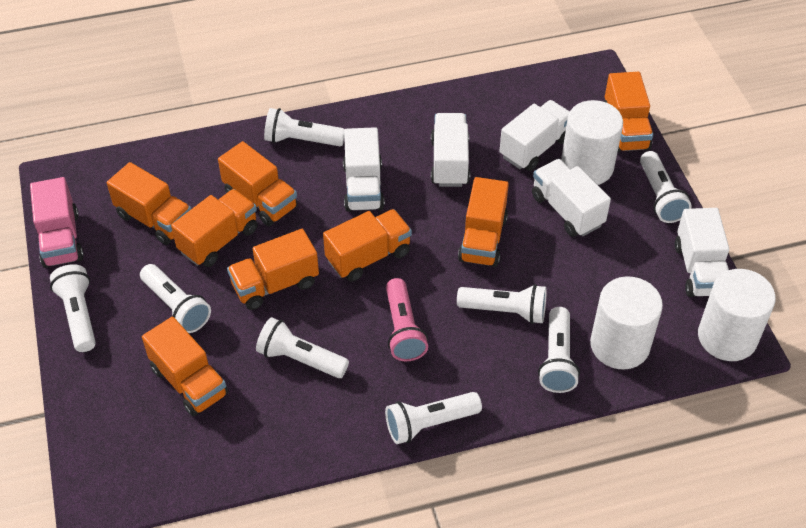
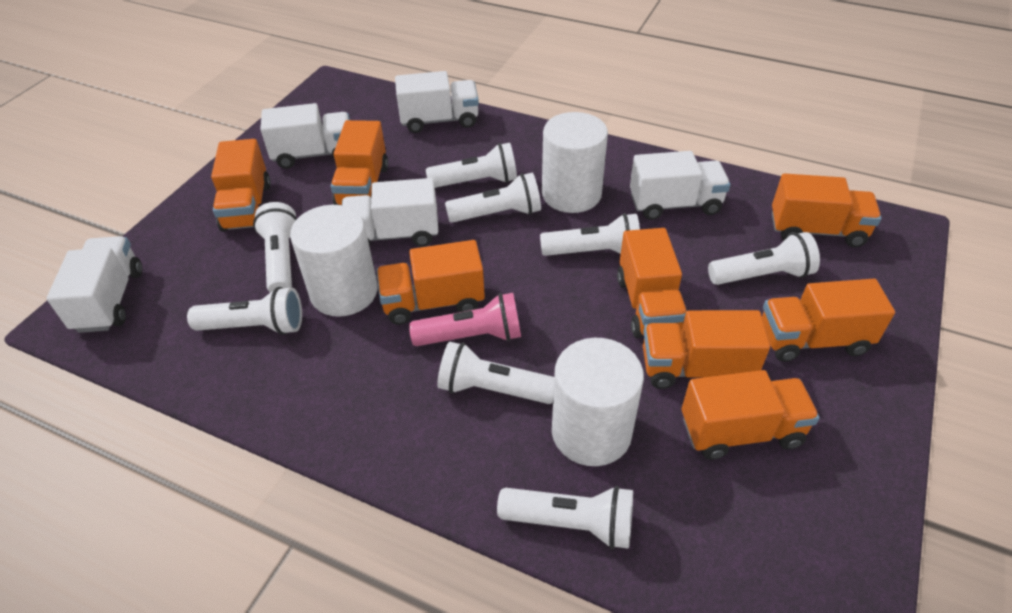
pink truck: 1 -> 0

